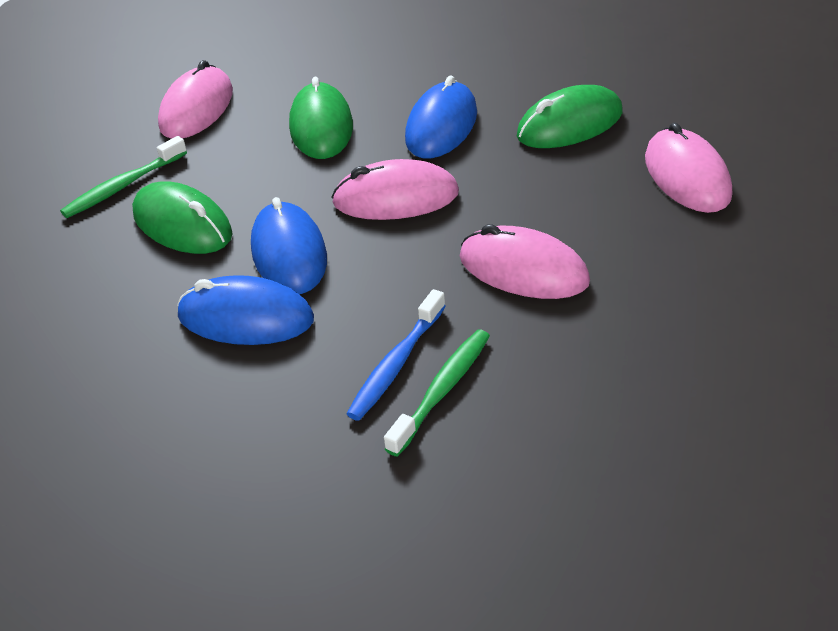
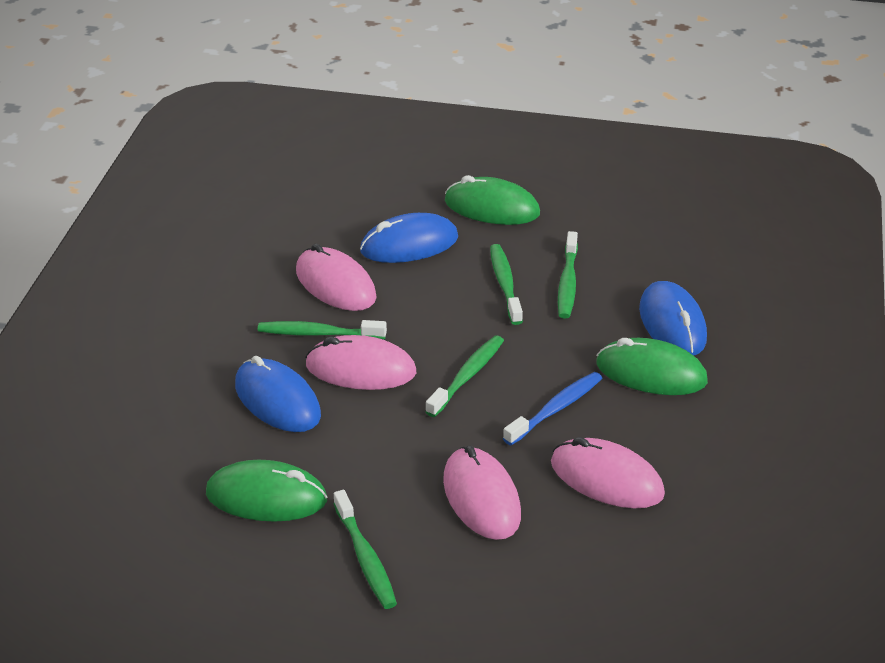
green toothbrush: 2 -> 5

